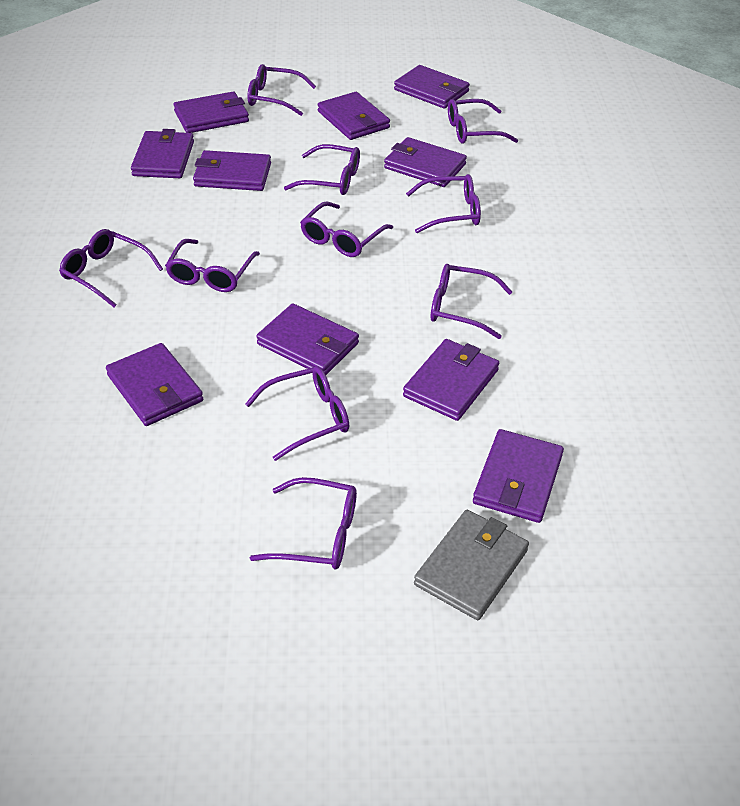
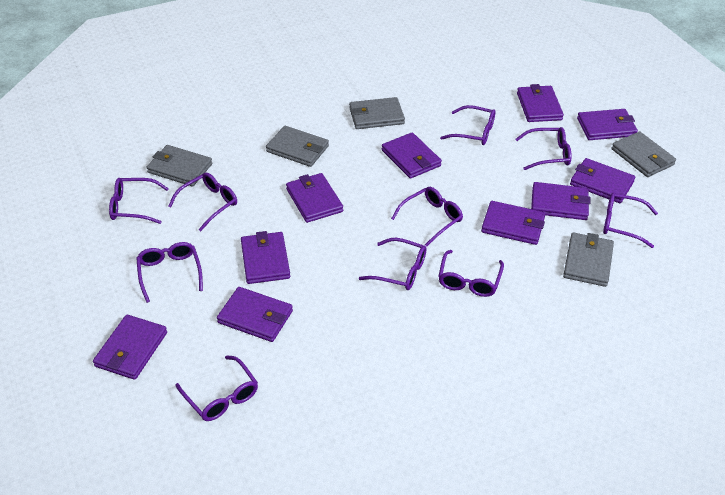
grey wallet: 1 -> 5

